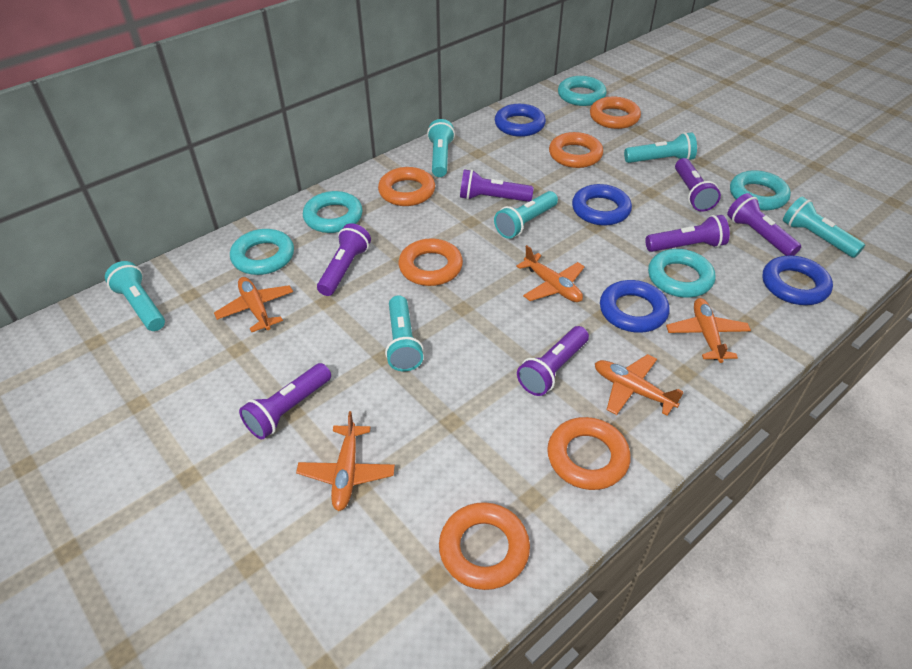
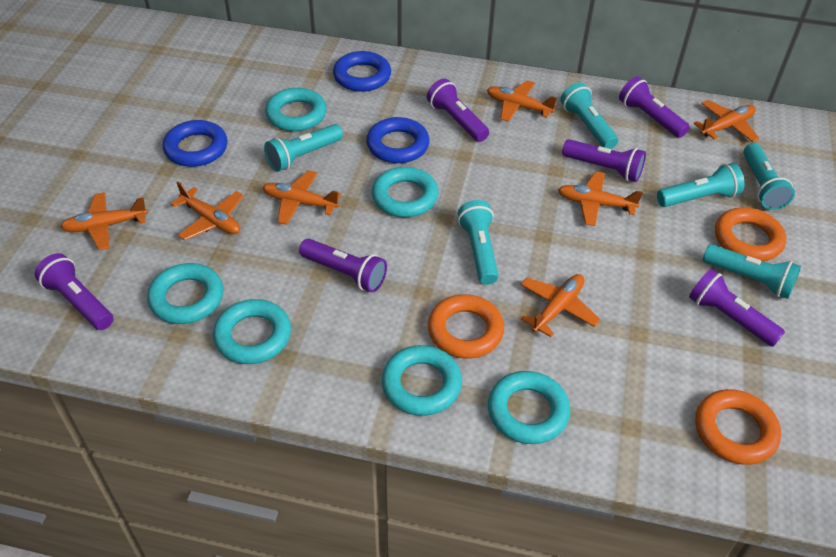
blue ring: 4 -> 3
orange plane: 5 -> 7
orange ring: 6 -> 3
purple flashlight: 7 -> 6
turquoise ring: 5 -> 6

